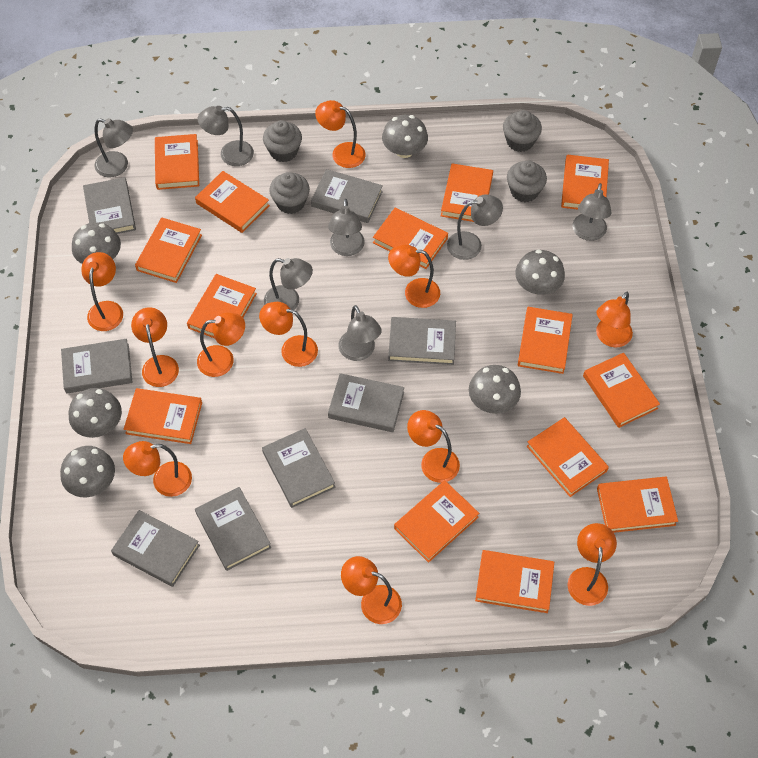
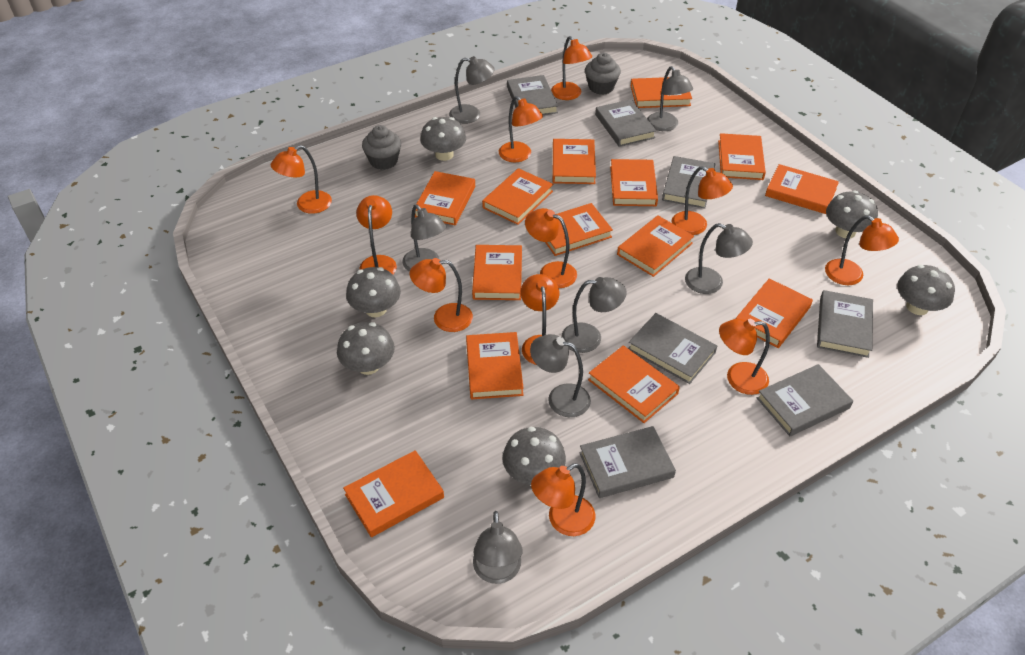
grey book: 8 -> 7
grey cupcake: 4 -> 2

